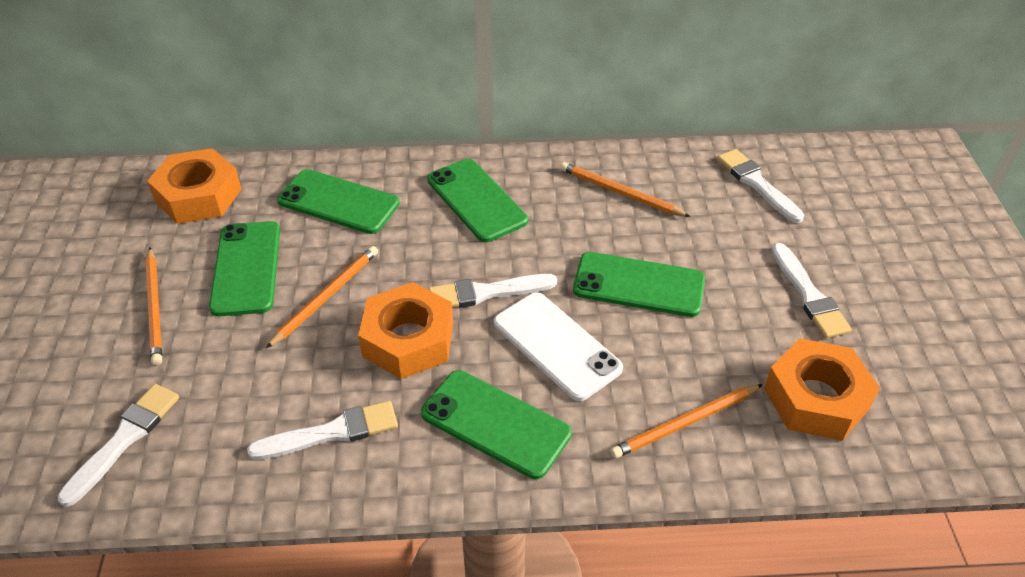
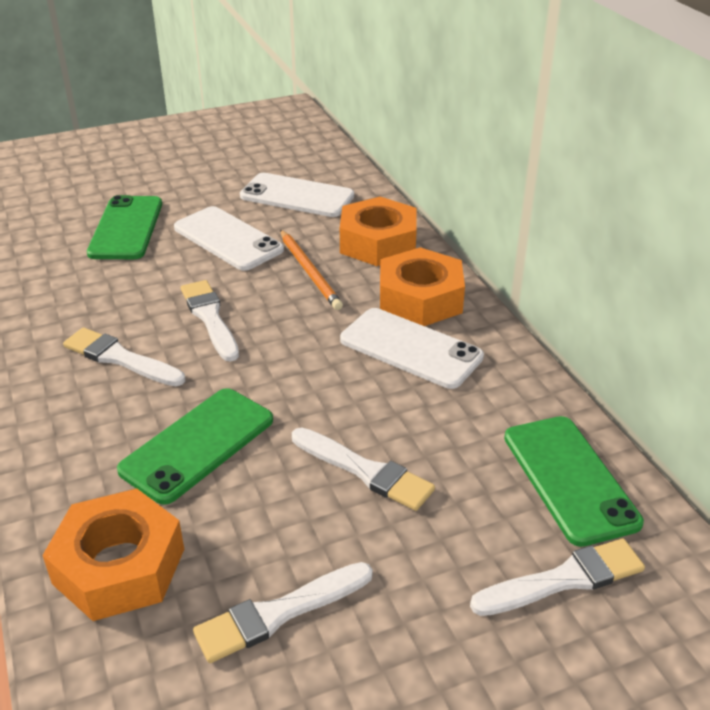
green phone: 5 -> 3
orange pencil: 4 -> 1
white phone: 1 -> 3

